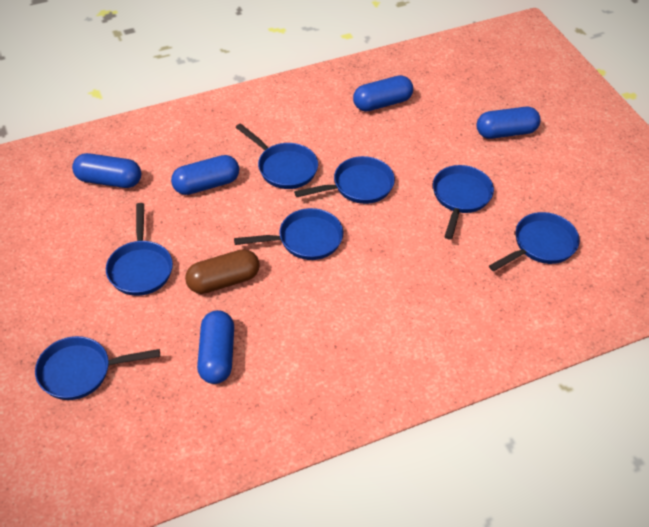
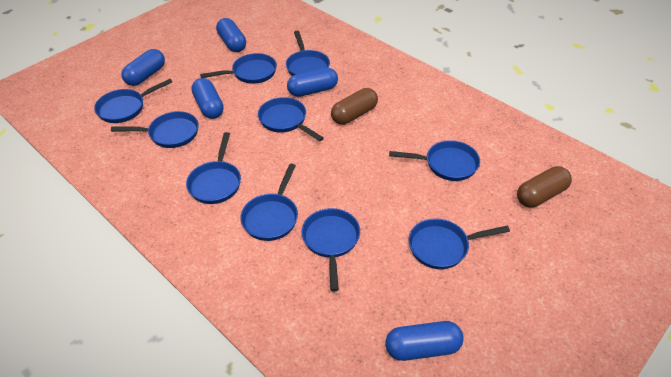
blue pan: 7 -> 10
brown capsule: 1 -> 2

